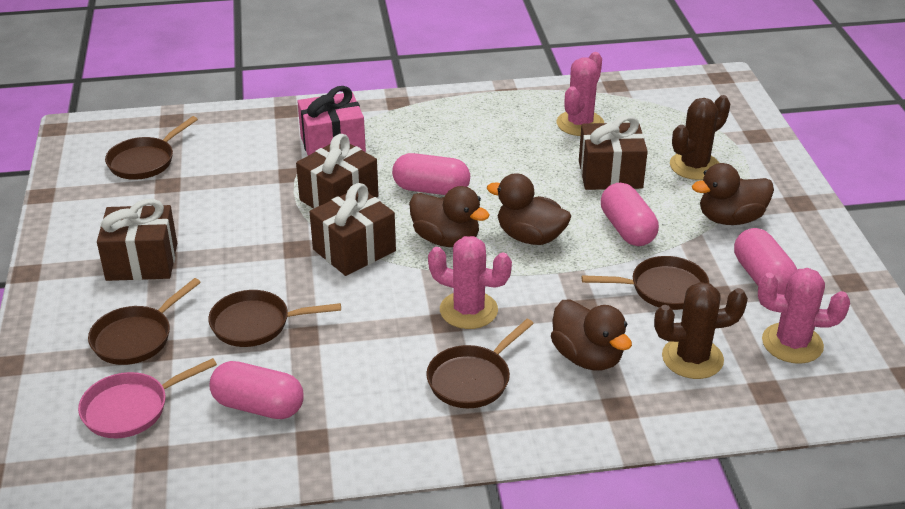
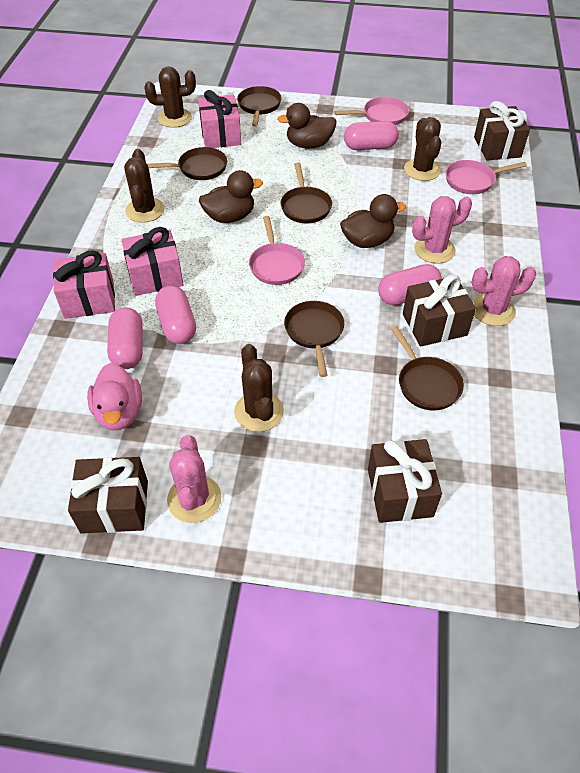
brown cactus: 2 -> 4
brown duck: 4 -> 3
pink duck: 0 -> 1
pink gift: 1 -> 3
pink pan: 1 -> 3

